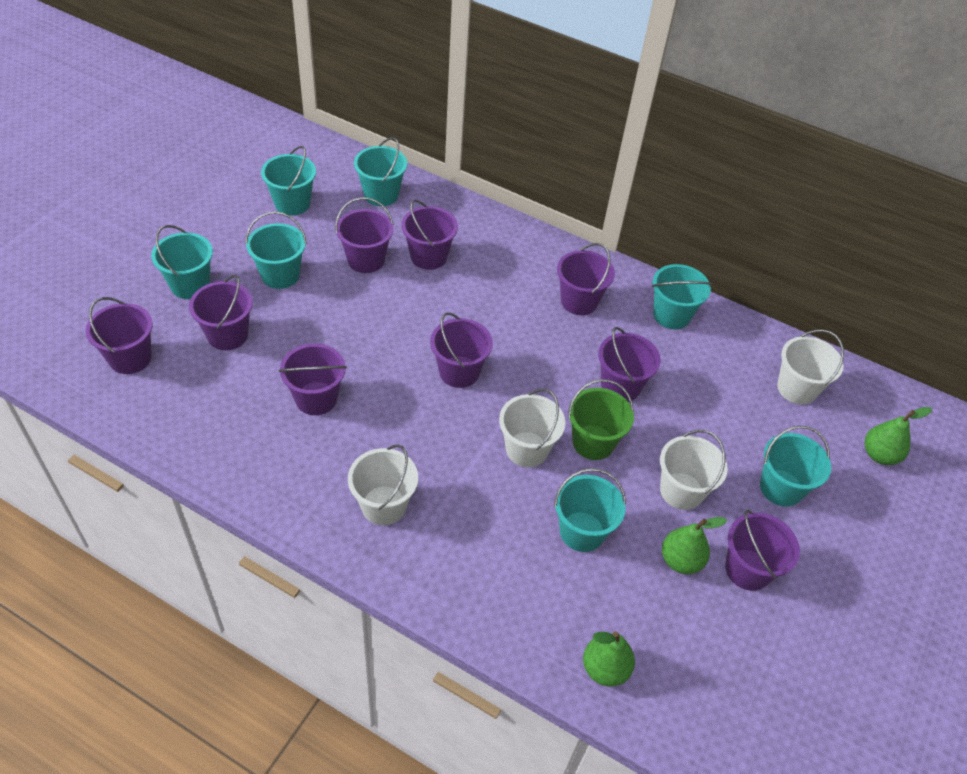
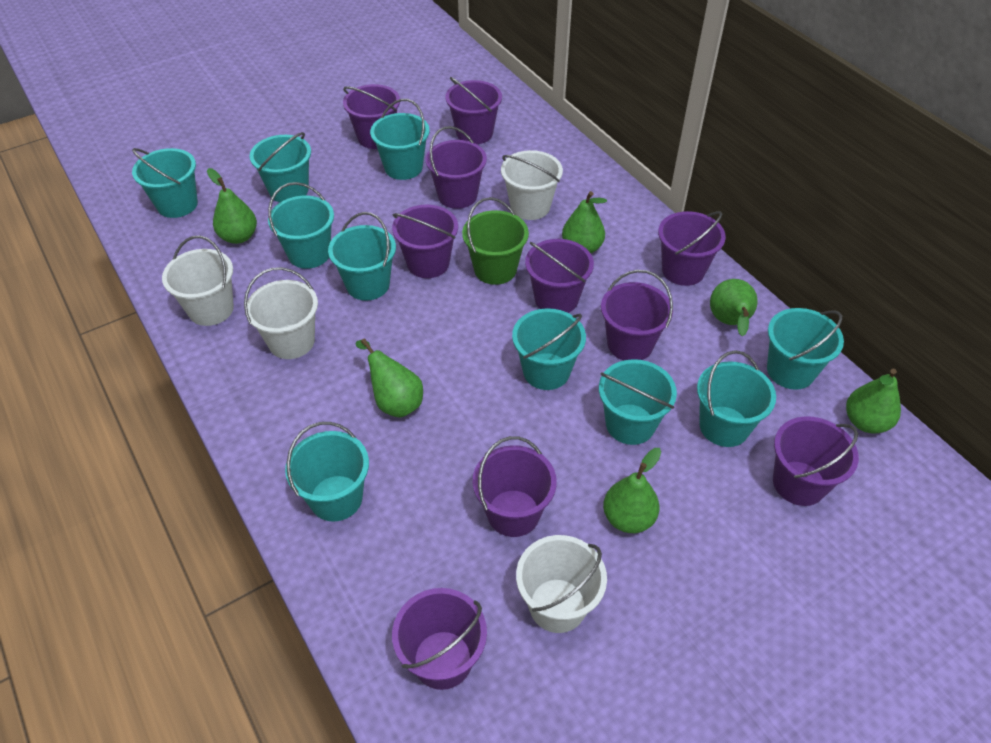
green pear: 3 -> 6
purple bucket: 9 -> 10
turquoise bucket: 7 -> 10

